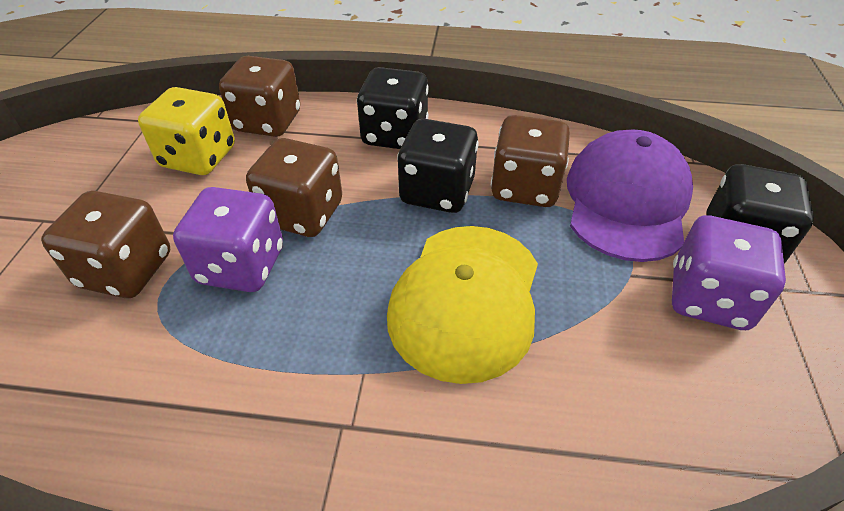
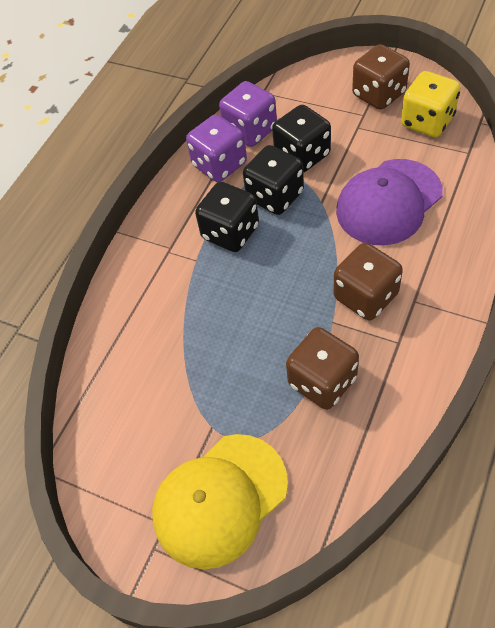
brown dice: 4 -> 3

